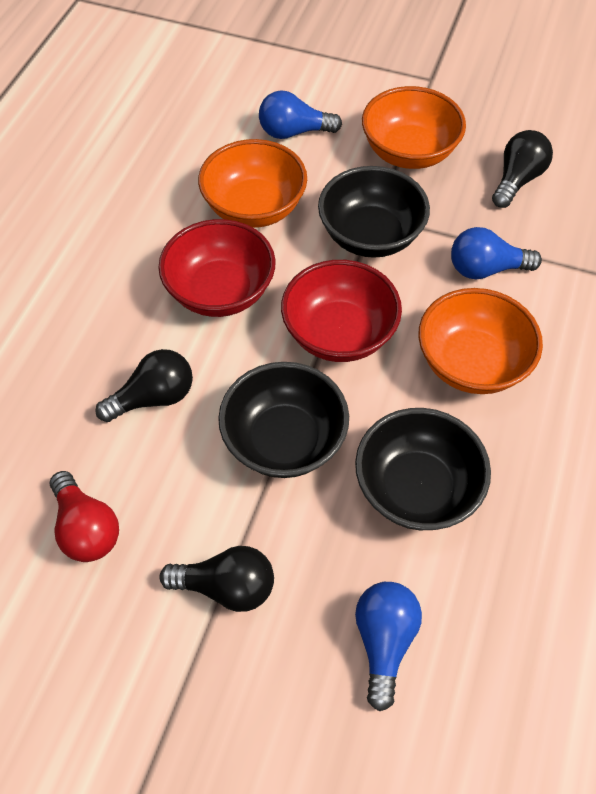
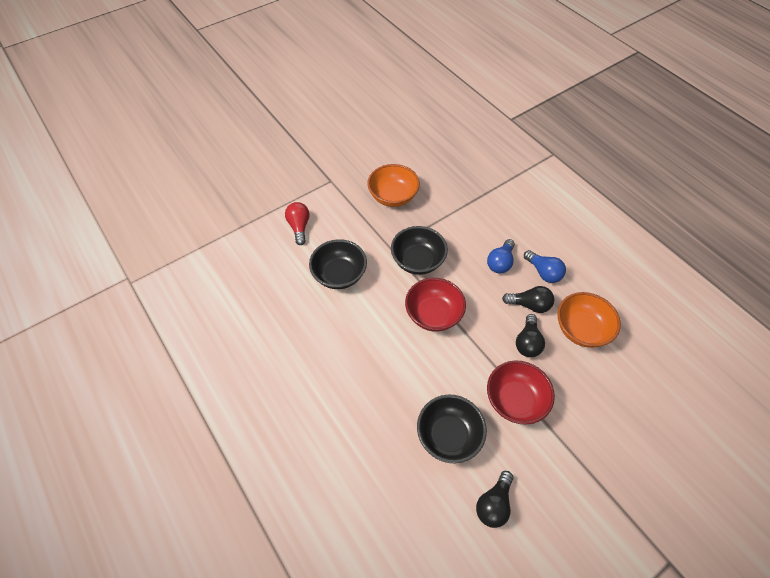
blue light bulb: 3 -> 2
orange bowl: 3 -> 2

